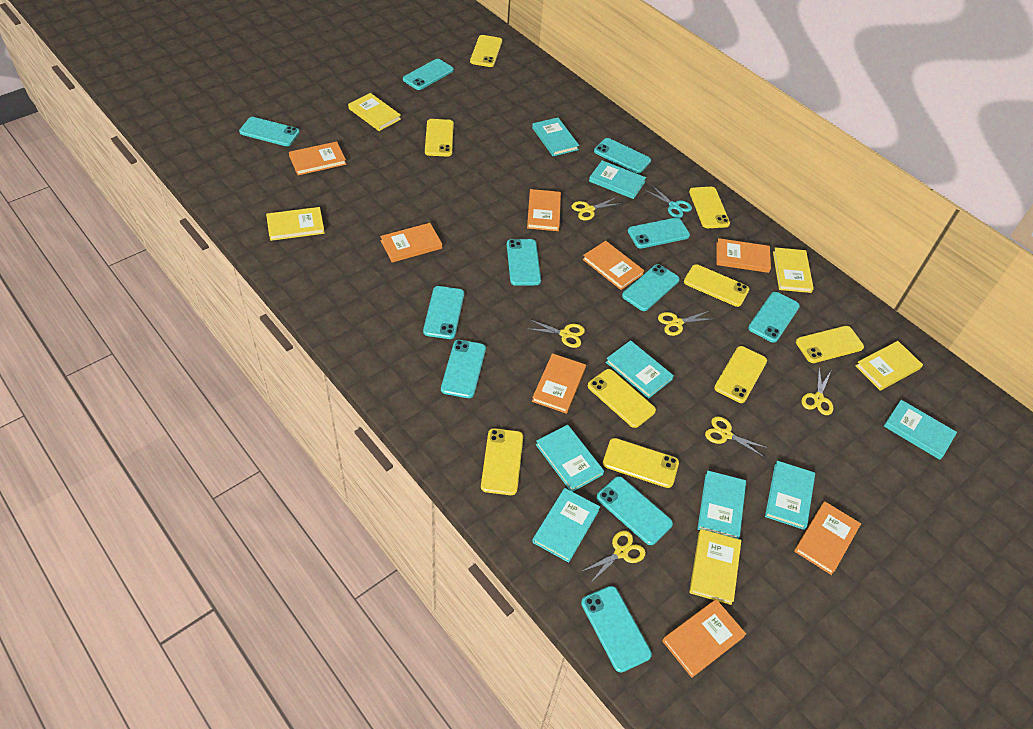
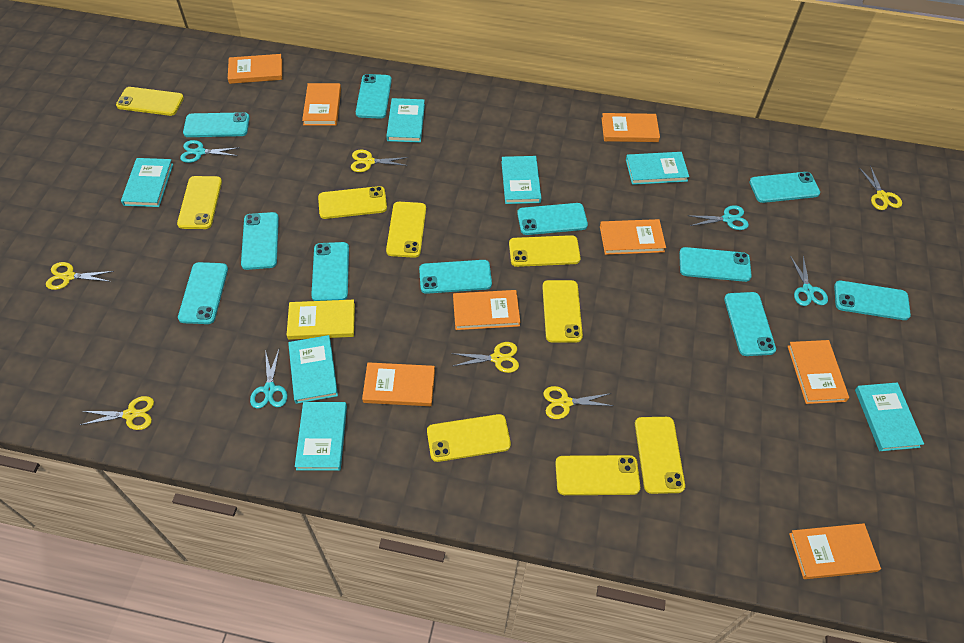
turquoise book: 8 -> 7
turquoise scissors: 1 -> 4
yellow book: 5 -> 1

